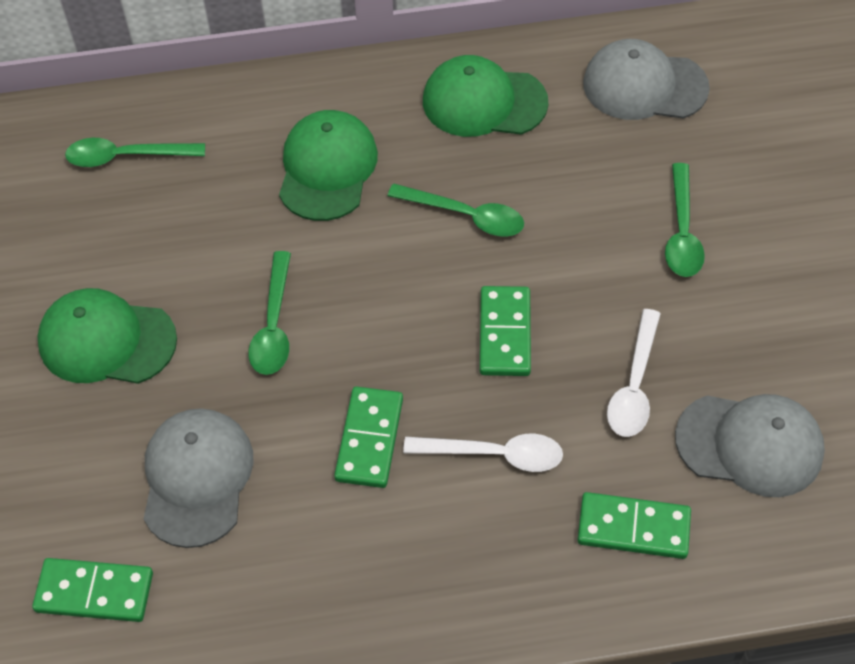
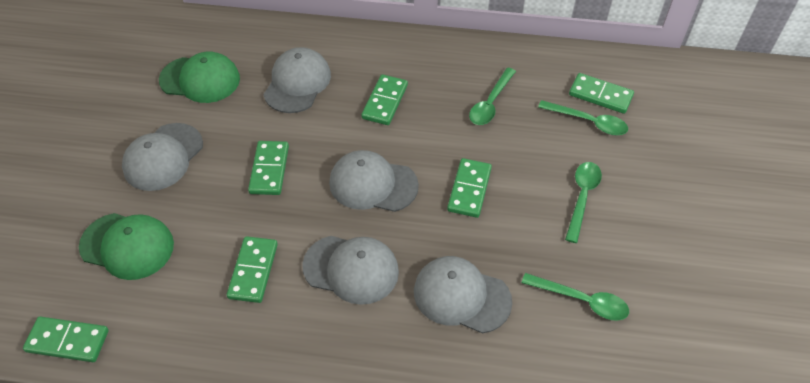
green cap: 3 -> 2
green domino: 4 -> 6
grey cap: 3 -> 5
white spoon: 2 -> 0

